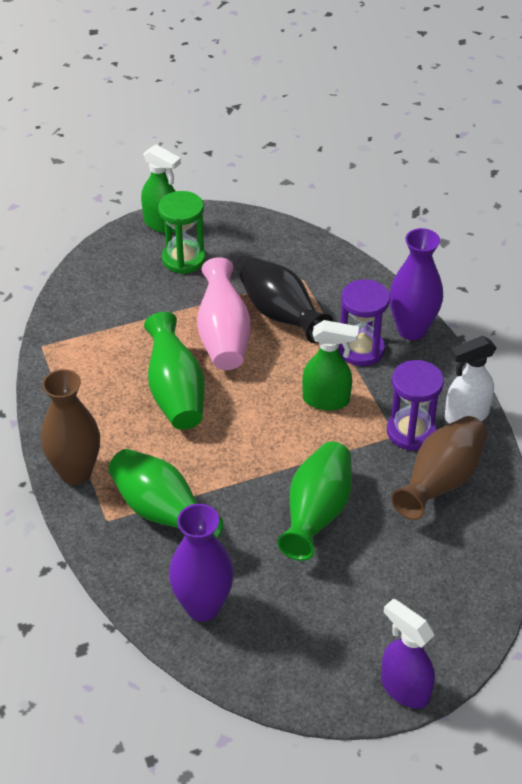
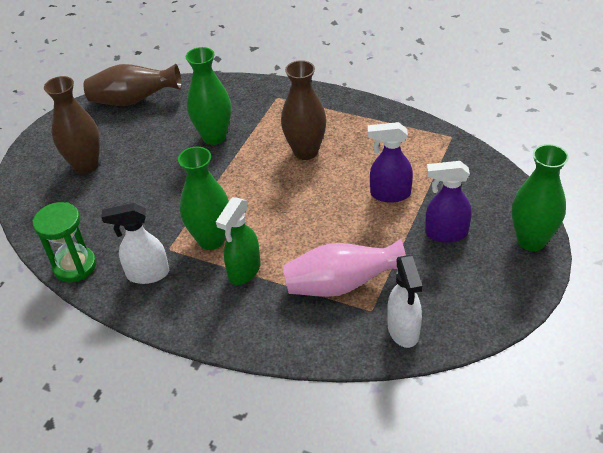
black vase: 1 -> 0
brown vase: 2 -> 3
green spray bottle: 2 -> 1
purple hourglass: 2 -> 0
purple spray bottle: 1 -> 2
purple vase: 2 -> 0
white spray bottle: 1 -> 2

